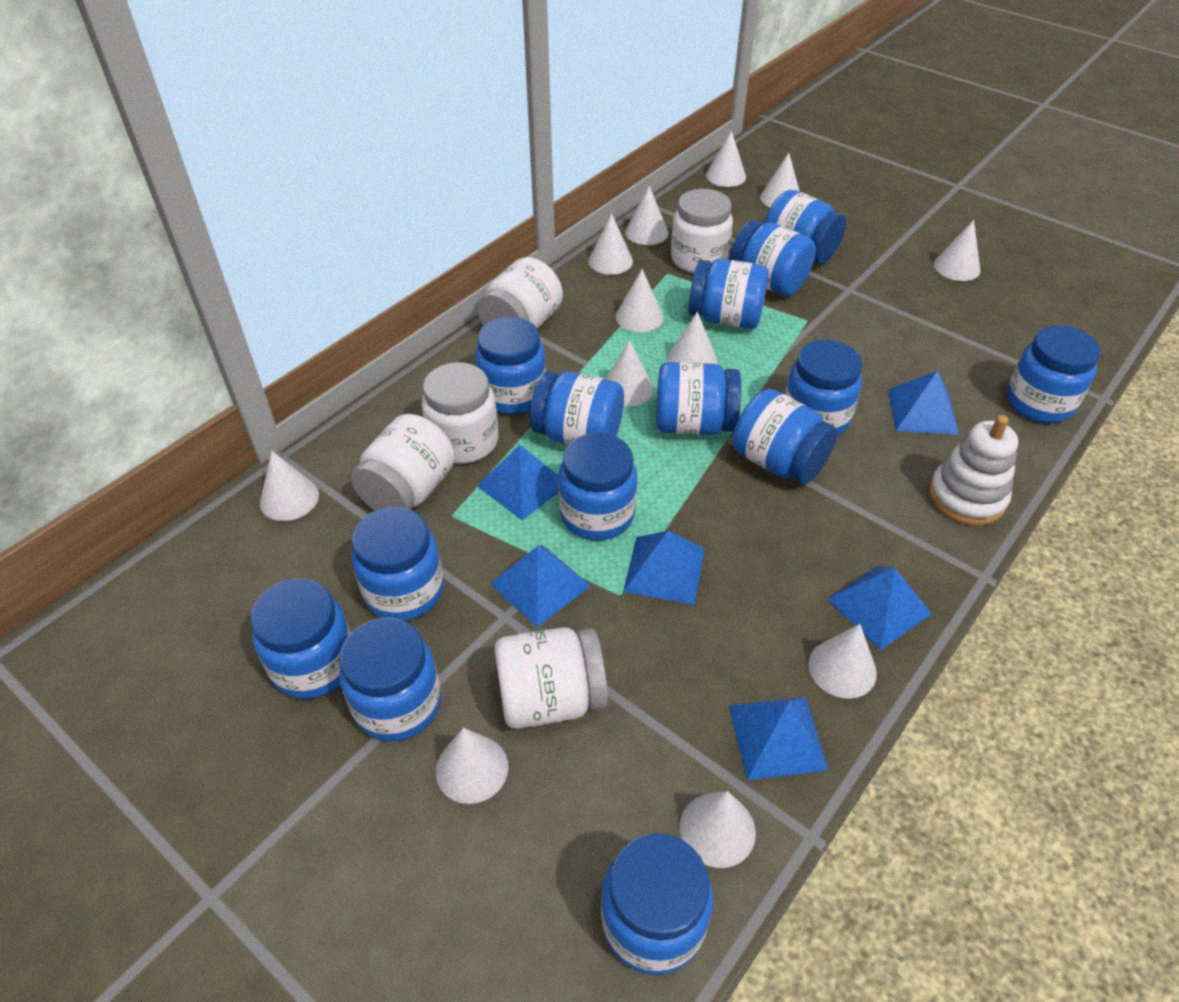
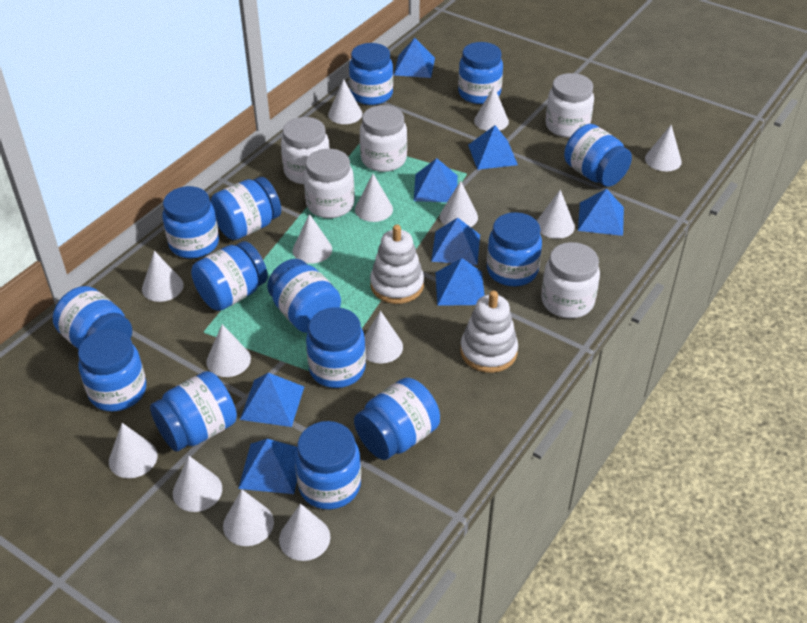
blue pyramid: 6 -> 8
white cone: 12 -> 14
white stacking toy: 1 -> 2

